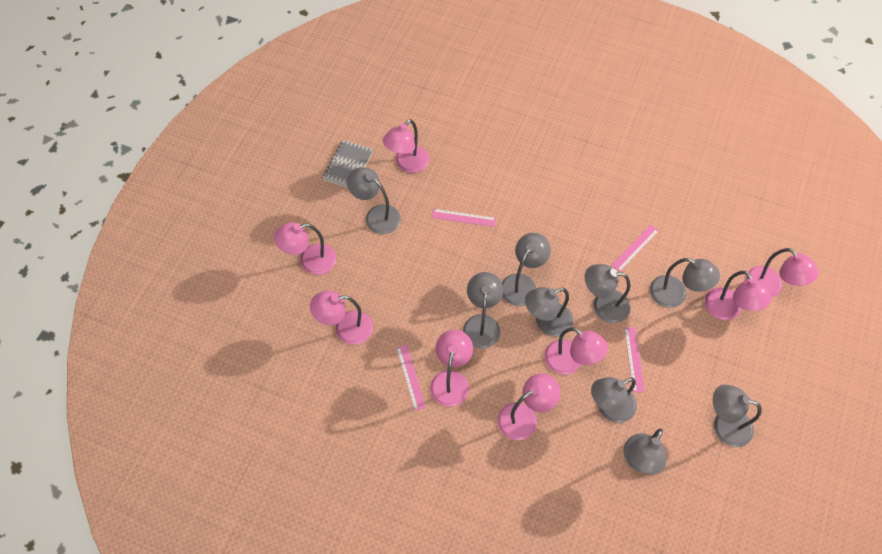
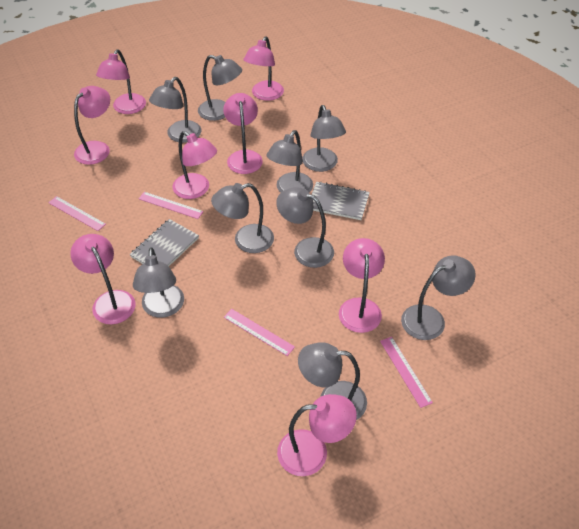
grey notebook: 1 -> 2

